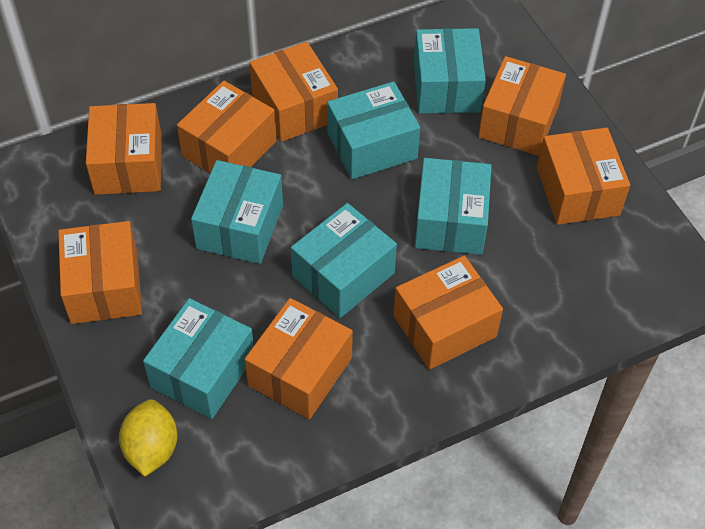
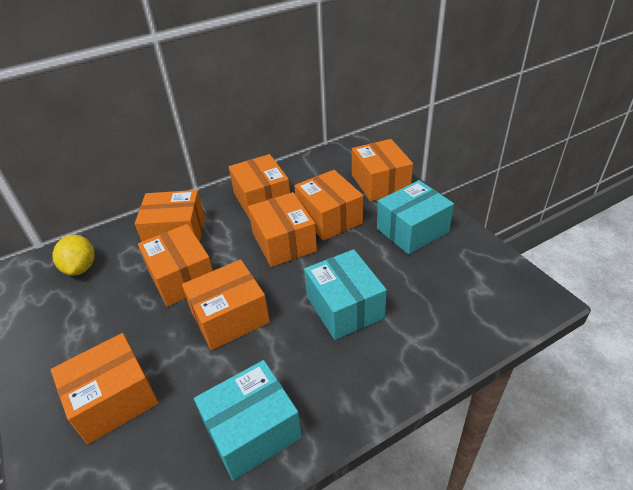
turquoise box: 6 -> 3

